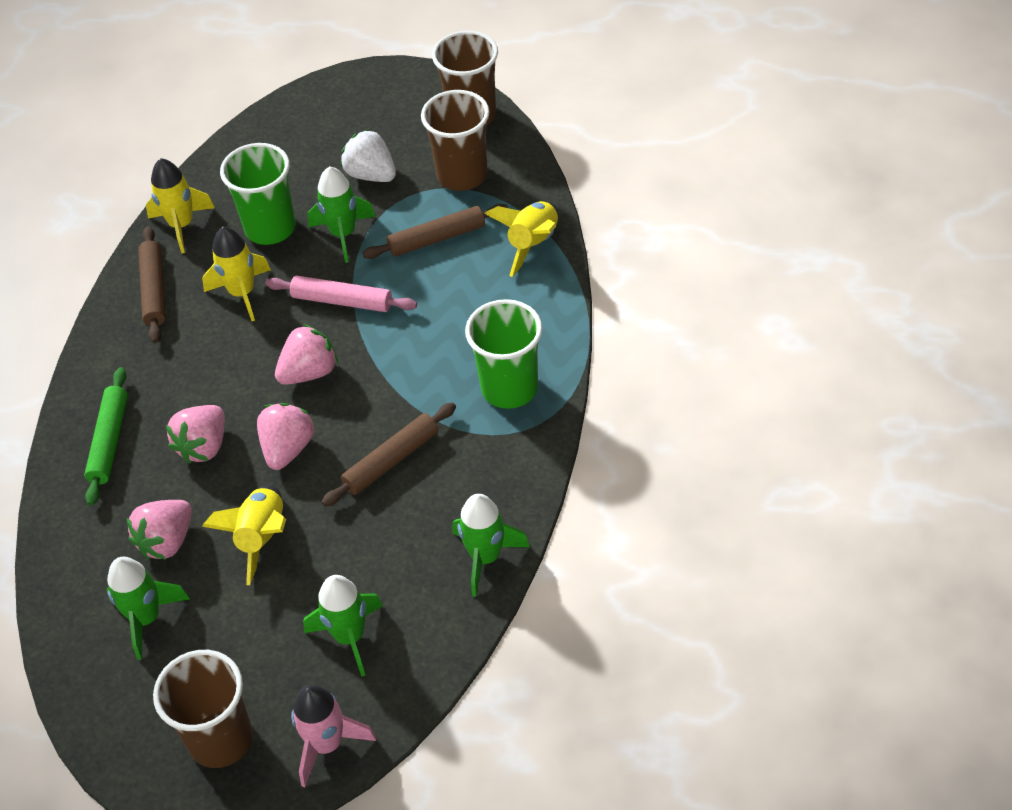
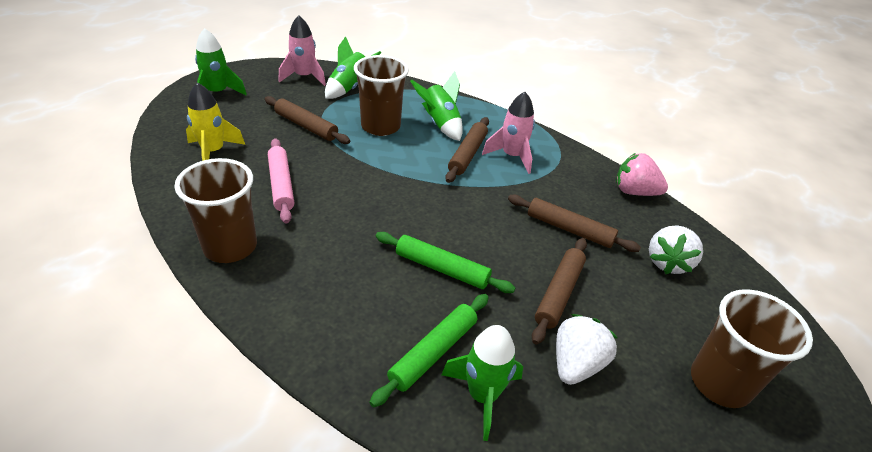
brown rolling pin: 3 -> 4
green cup: 2 -> 0
green rolling pin: 1 -> 2
pink rocket: 1 -> 2
pink strawberry: 4 -> 1
white strawberry: 1 -> 2
yellow rocket: 4 -> 1

